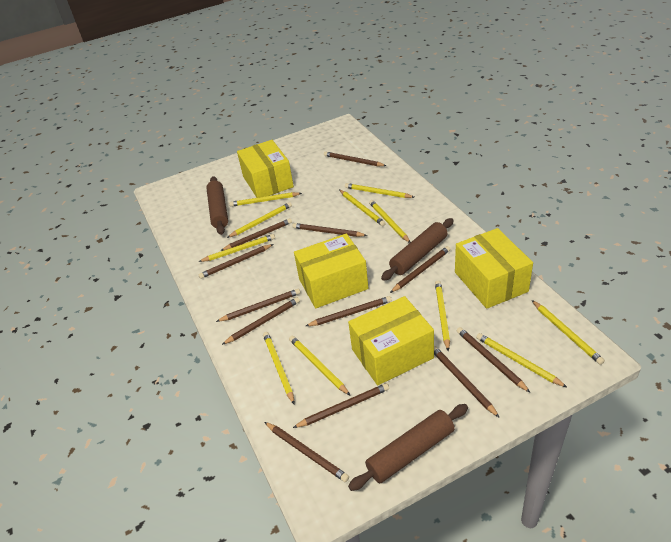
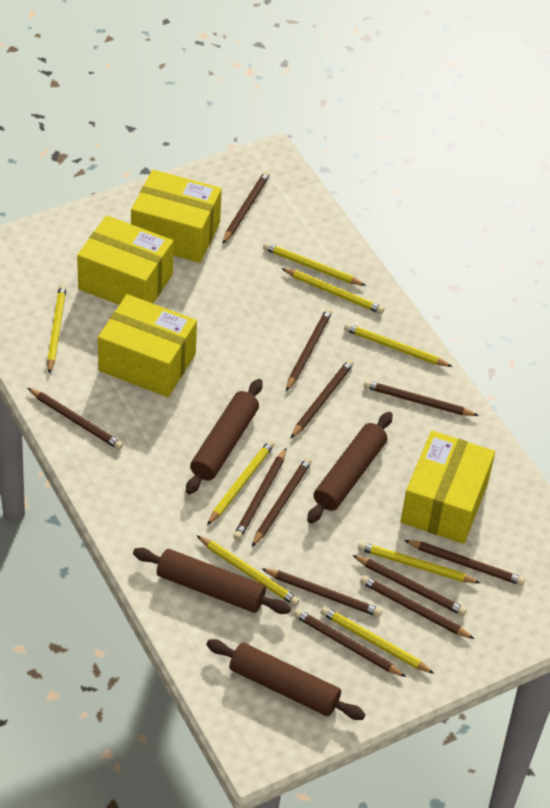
brown rolling pin: 3 -> 4
yellow pencil: 11 -> 8

